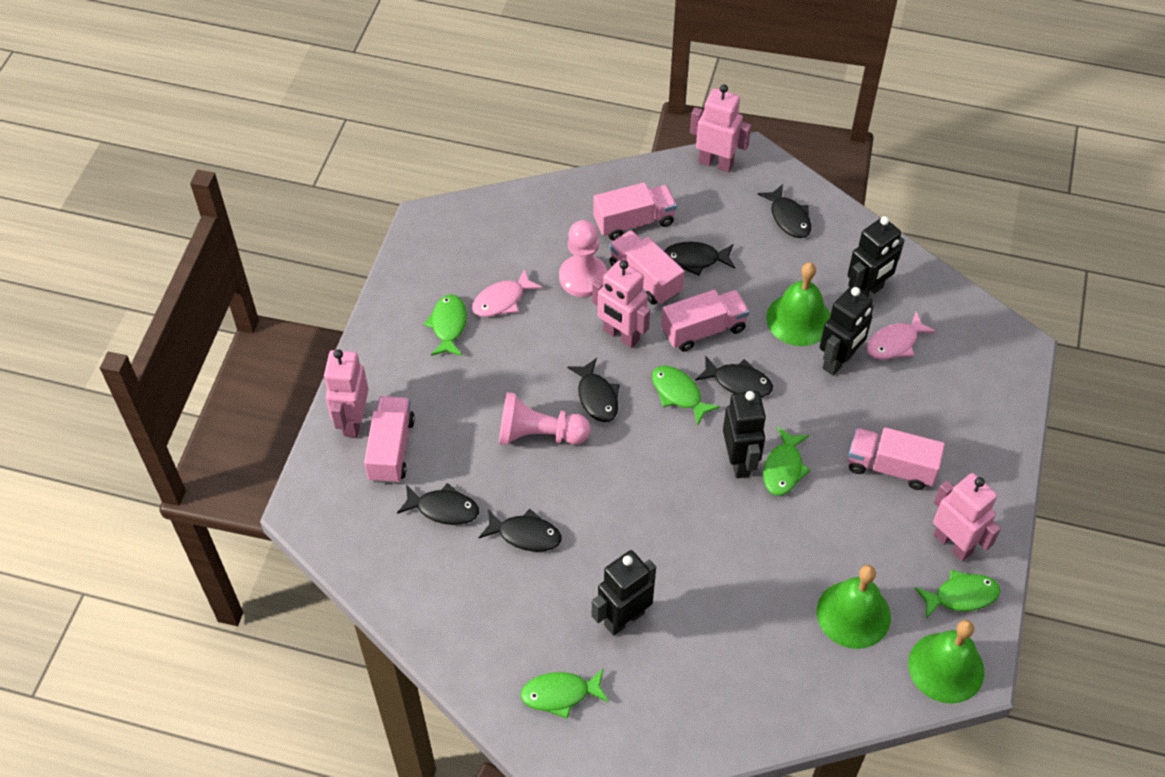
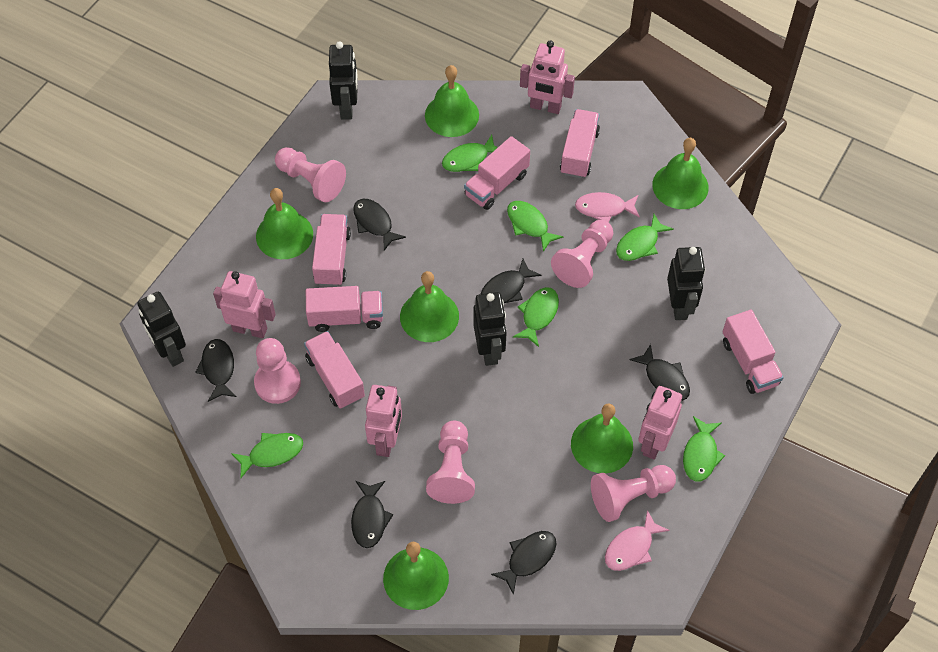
green bell: 3 -> 6
green fish: 5 -> 6
pink pawn: 2 -> 5
pink truck: 5 -> 6

